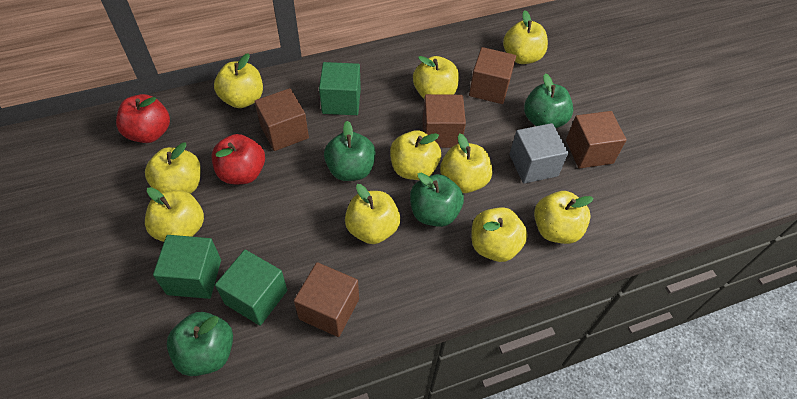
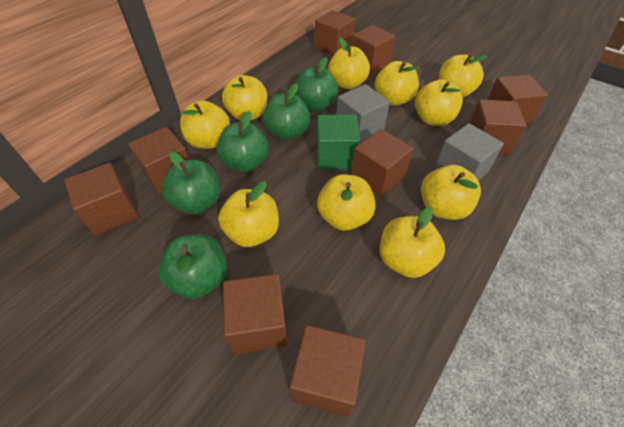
brown cube: 5 -> 9
green apple: 4 -> 5
green cube: 3 -> 1
grey cube: 1 -> 2
red apple: 2 -> 0

